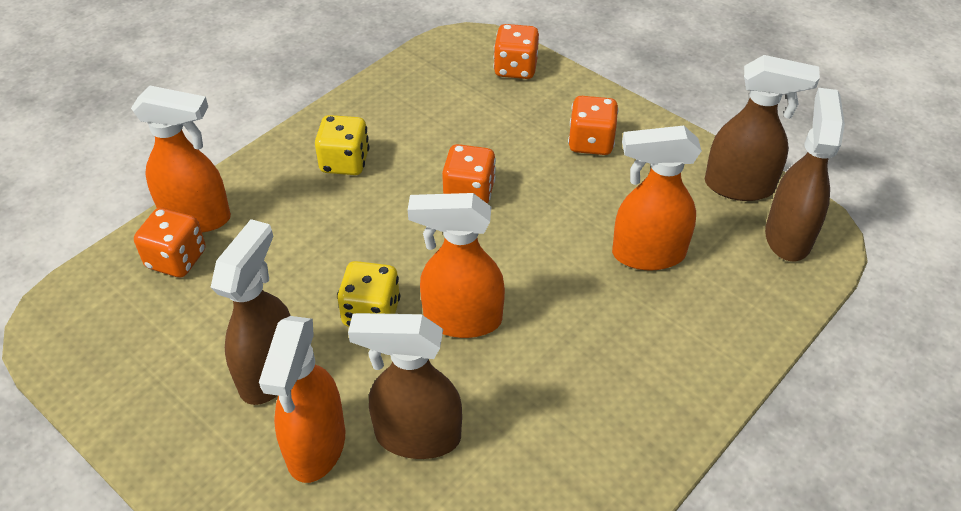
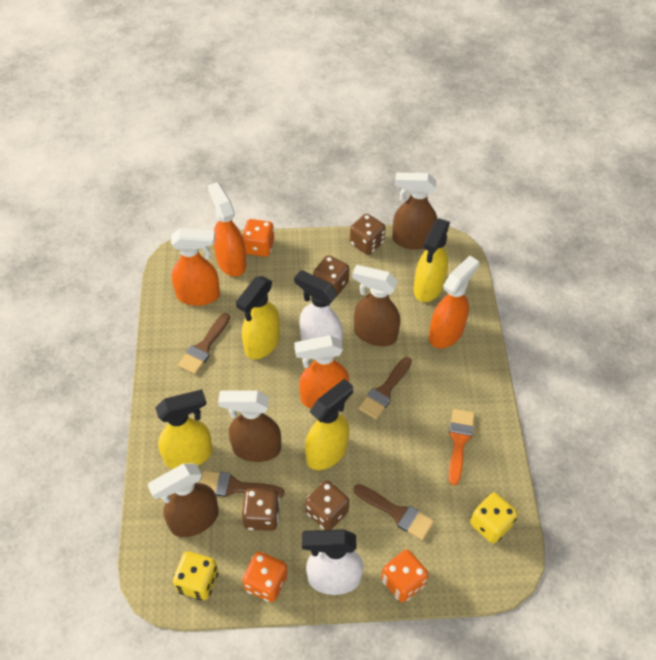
brown brush: 0 -> 4
brown dice: 0 -> 4
orange brush: 0 -> 1
orange dice: 4 -> 3
white spray bottle: 0 -> 2
yellow spray bottle: 0 -> 4

